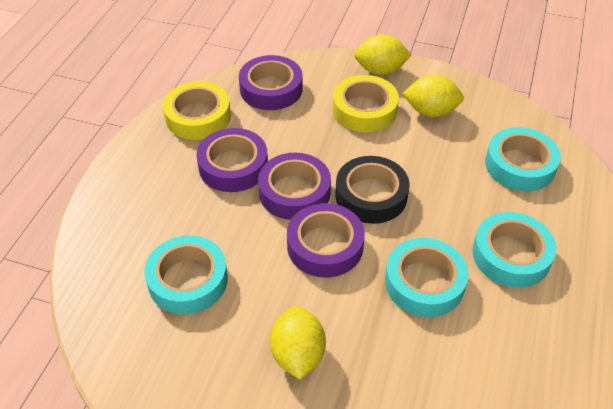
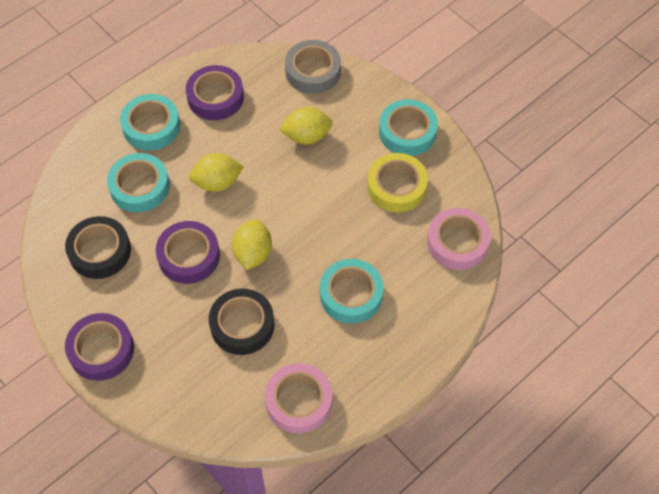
black tape: 1 -> 2
grey tape: 0 -> 1
pink tape: 0 -> 2
purple tape: 4 -> 3
yellow tape: 2 -> 1

